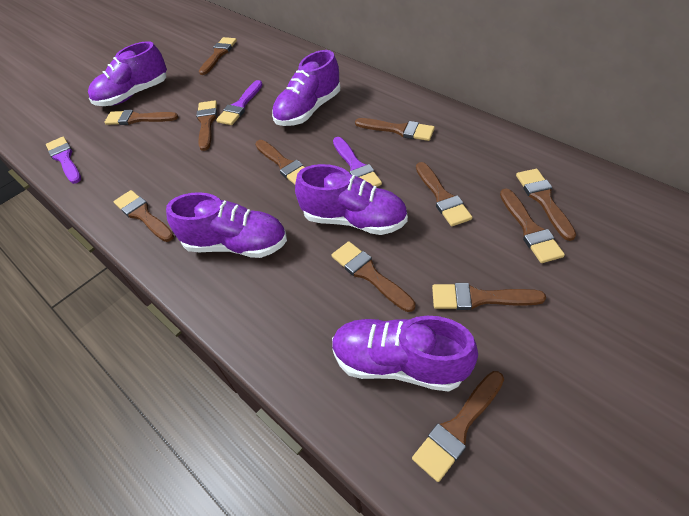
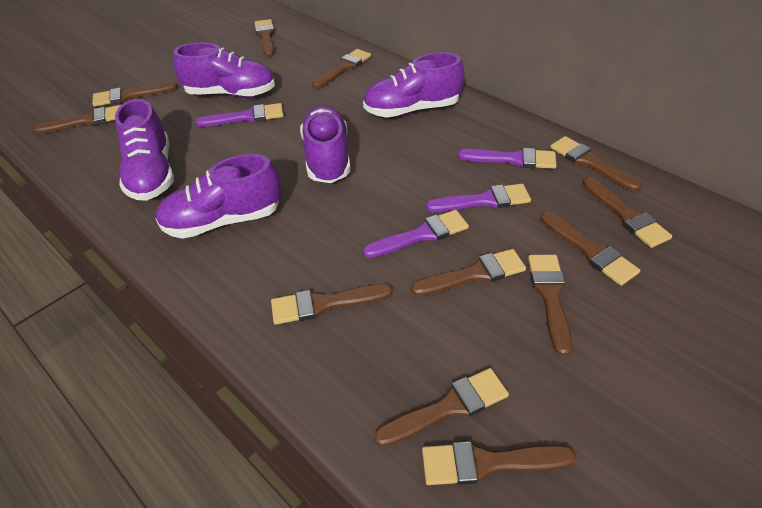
purple brush: 3 -> 4

